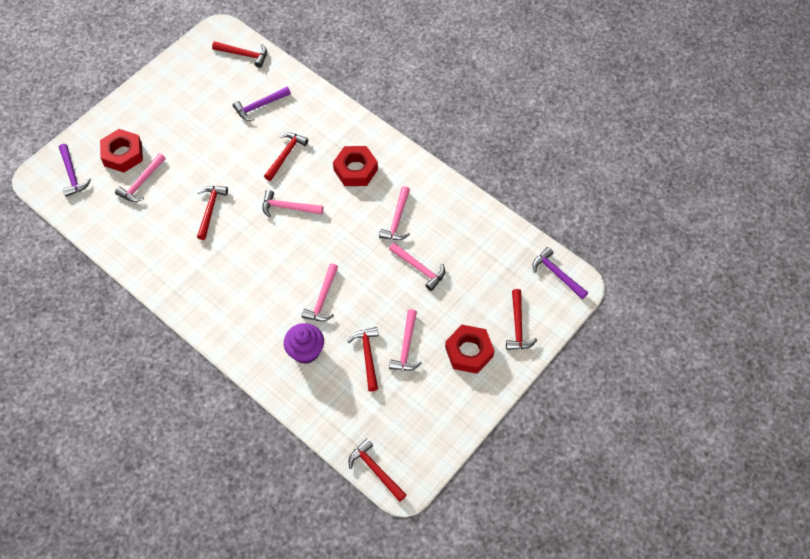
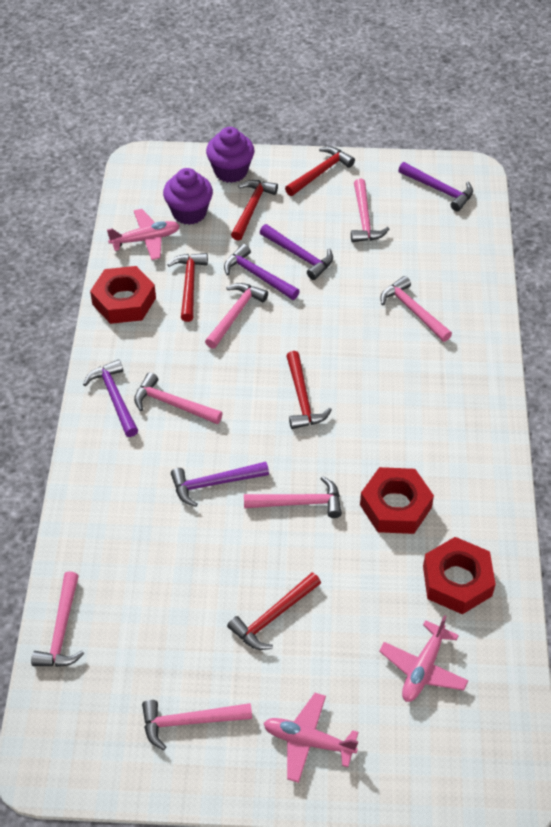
pink hammer: 6 -> 7
pink plane: 0 -> 3
purple cupcake: 1 -> 2
purple hammer: 3 -> 5
red hammer: 6 -> 5

